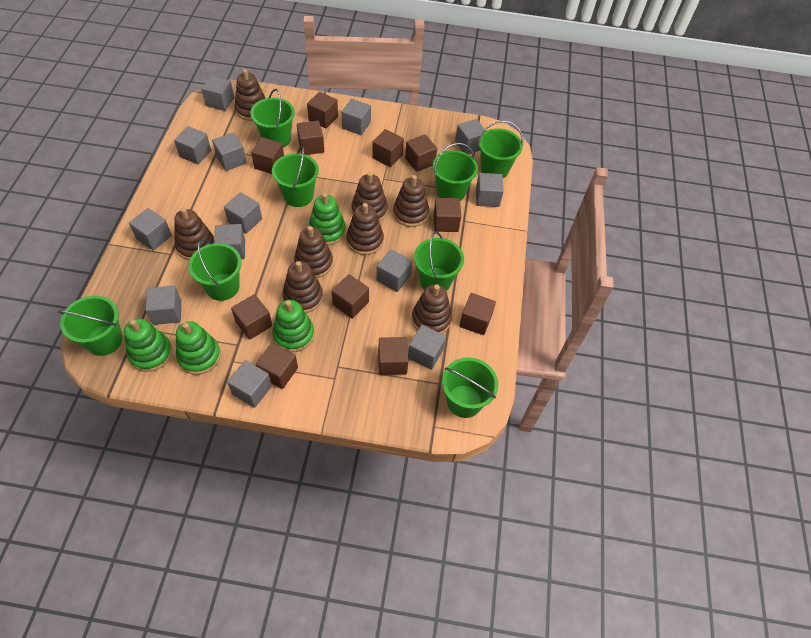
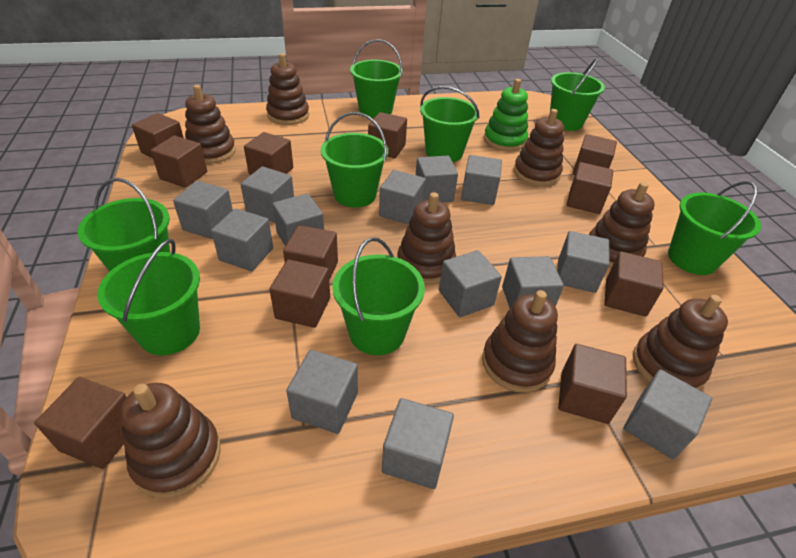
green stacking toy: 4 -> 1

